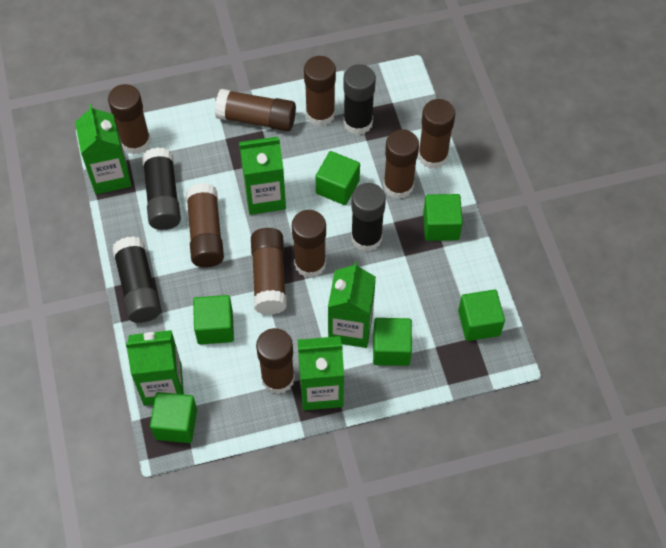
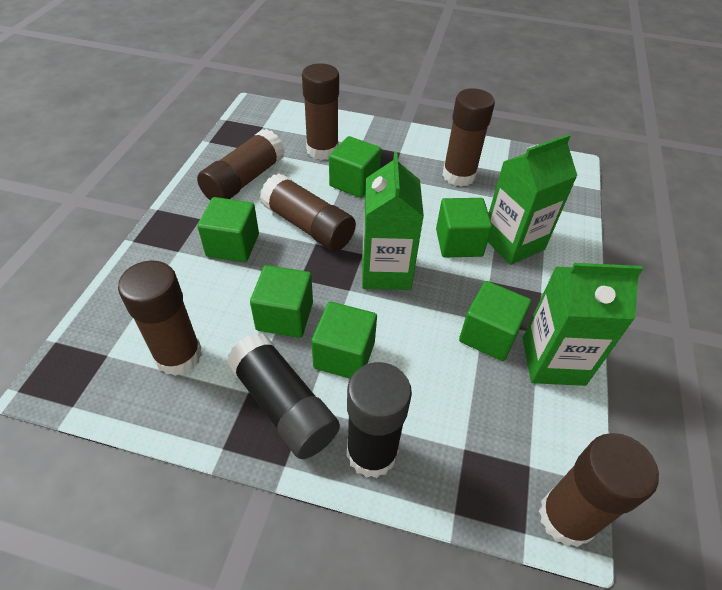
black glue stick: 4 -> 2
brown glue stick: 9 -> 6
green carton: 5 -> 3

